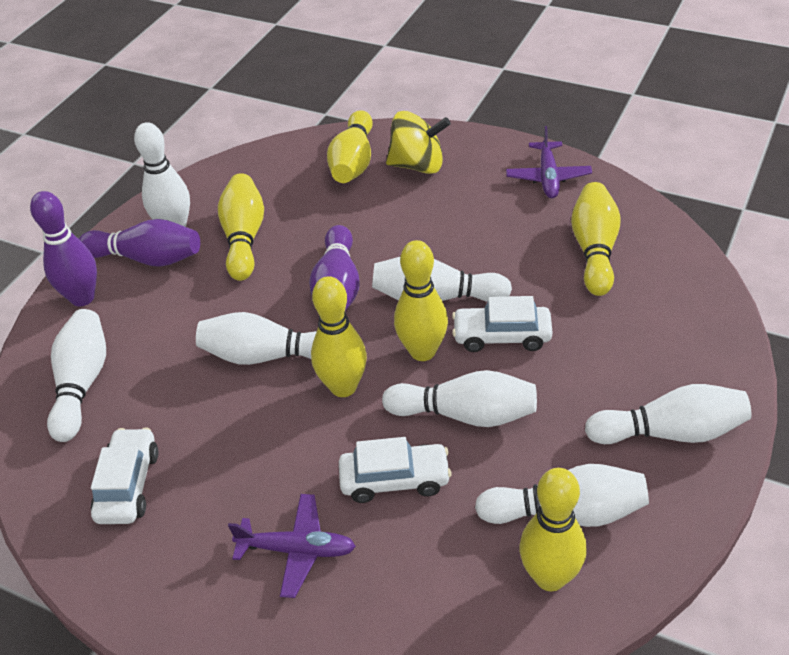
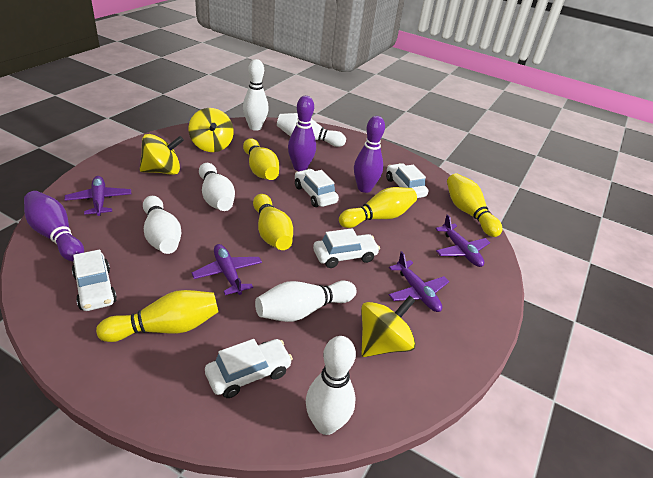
purple plane: 2 -> 4
white bowling pin: 7 -> 6
white car: 3 -> 5
yellow bowling pin: 6 -> 5
yellow spinning top: 1 -> 3

